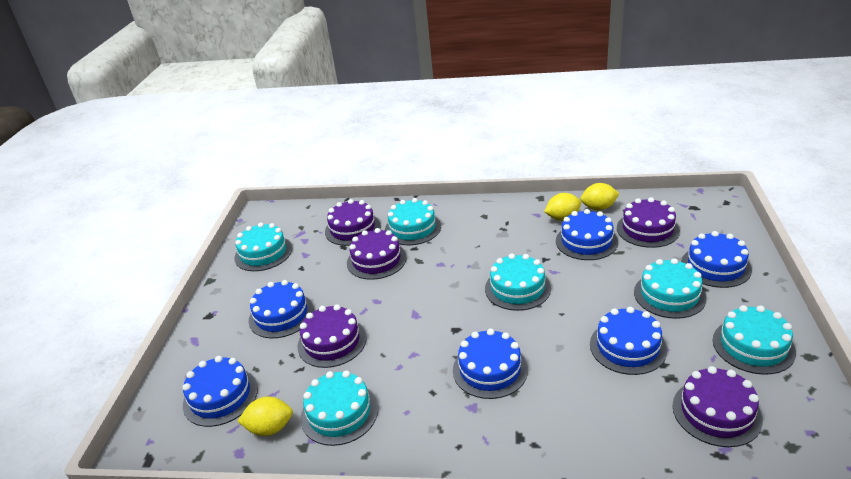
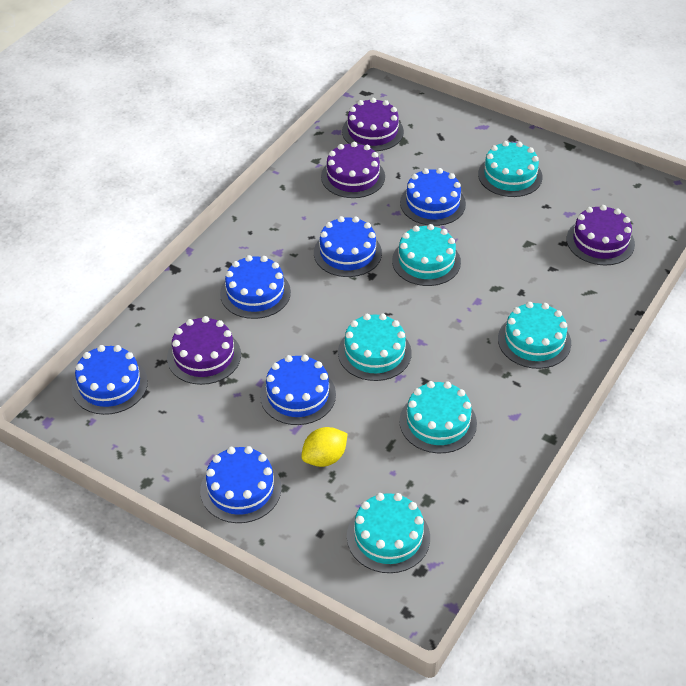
purple cake: 5 -> 4
yellow lemon: 3 -> 1

